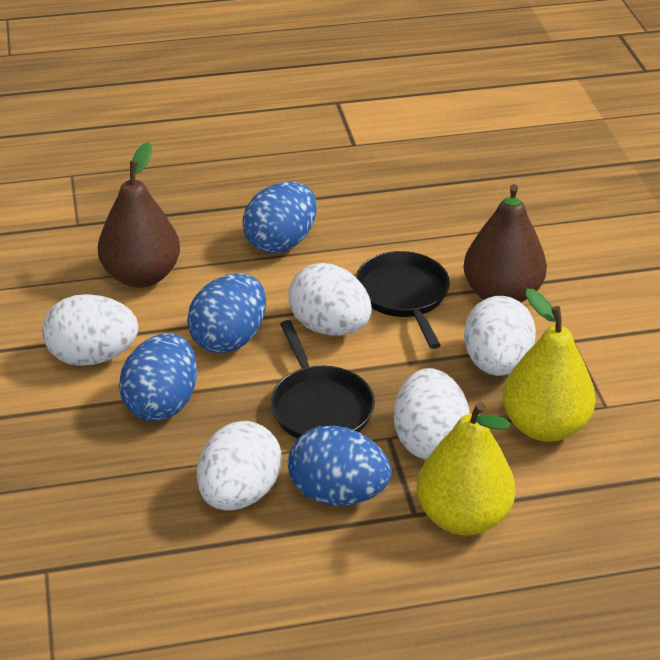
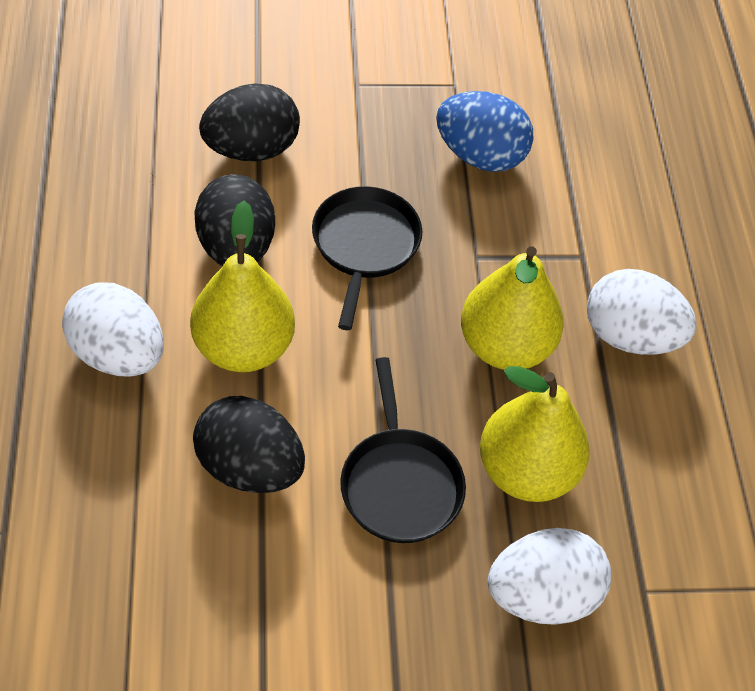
black egg: 0 -> 3
blue egg: 4 -> 1
brown pear: 2 -> 0
white egg: 5 -> 3
yellow pear: 2 -> 3

